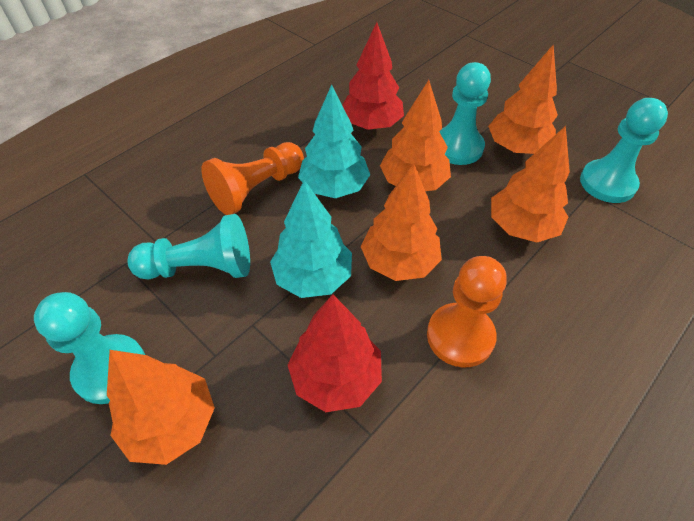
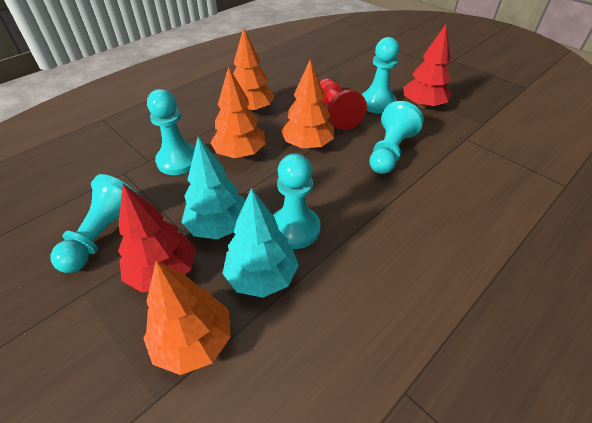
orange pawn: 2 -> 0
orange tree: 5 -> 4
red pawn: 0 -> 1
turquoise pawn: 4 -> 5

